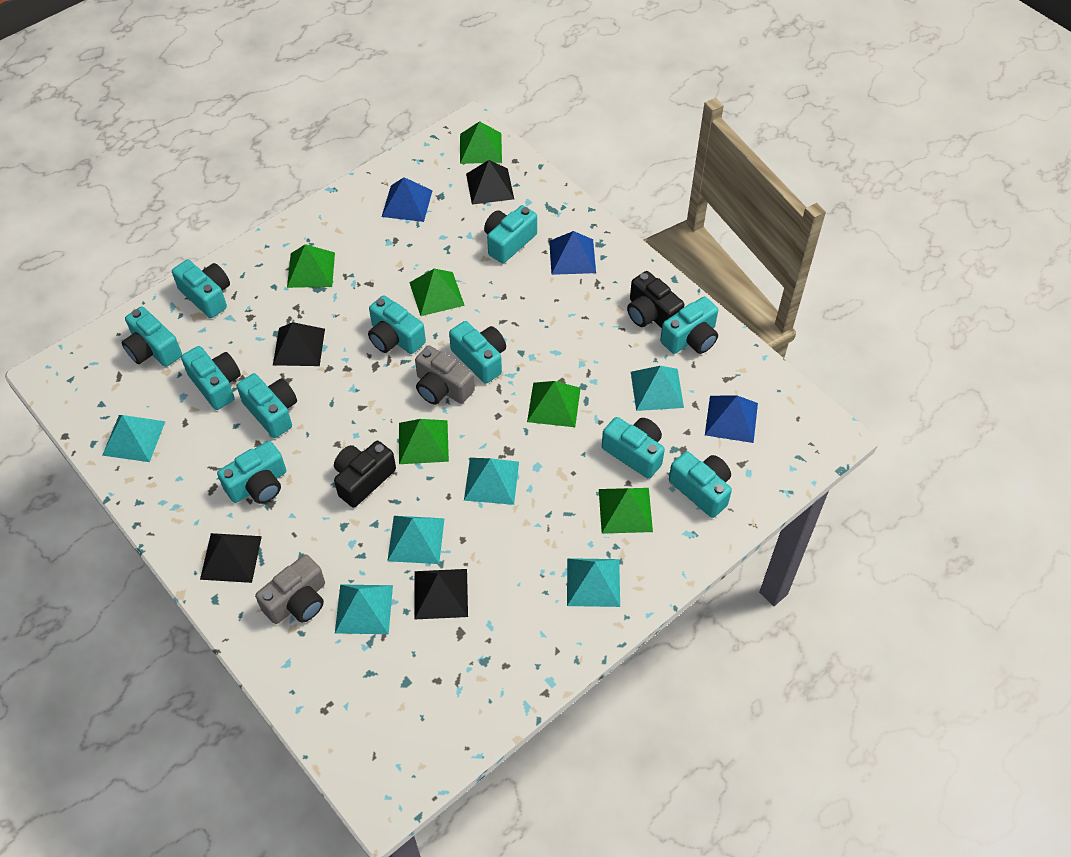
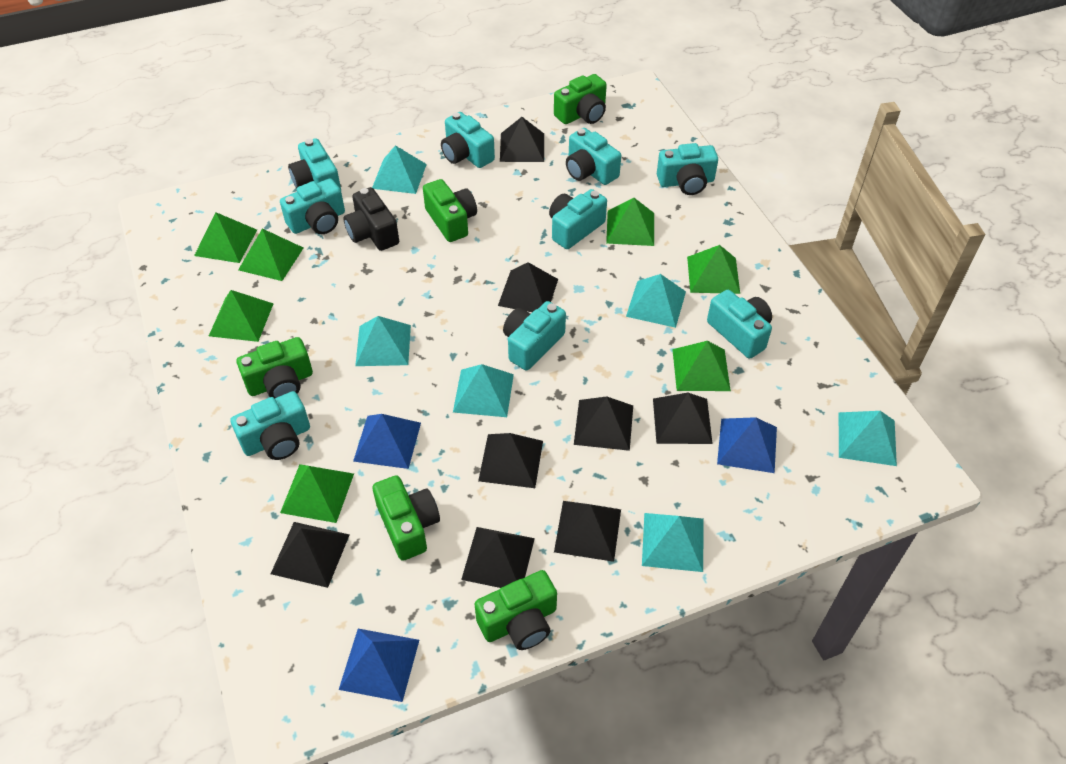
black camera: 2 -> 1
black pyramid: 4 -> 8
green camera: 0 -> 5
green pyramid: 6 -> 7
grey camera: 2 -> 0
turquoise camera: 11 -> 9

